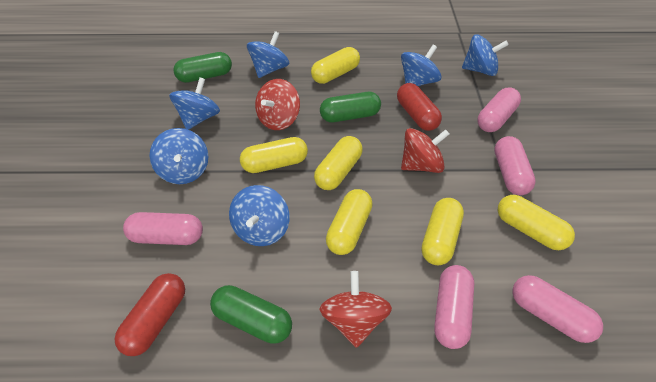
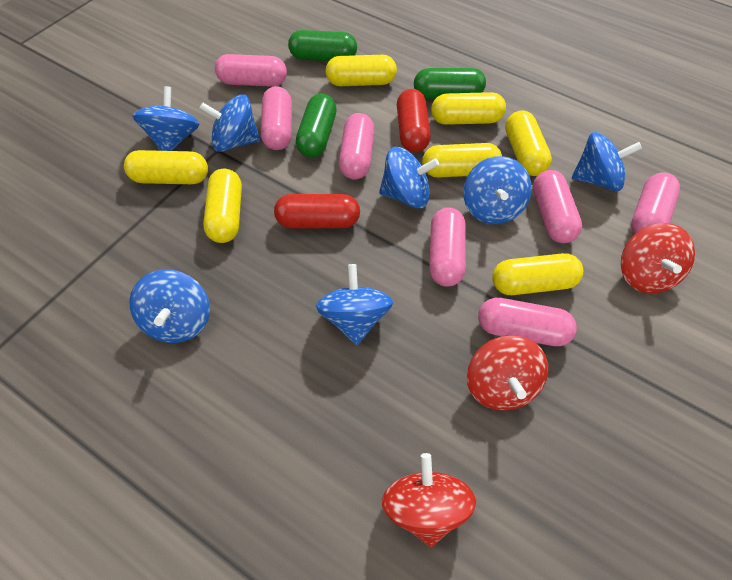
blue spinning top: 6 -> 7
pink capsule: 5 -> 7
yellow capsule: 6 -> 7

